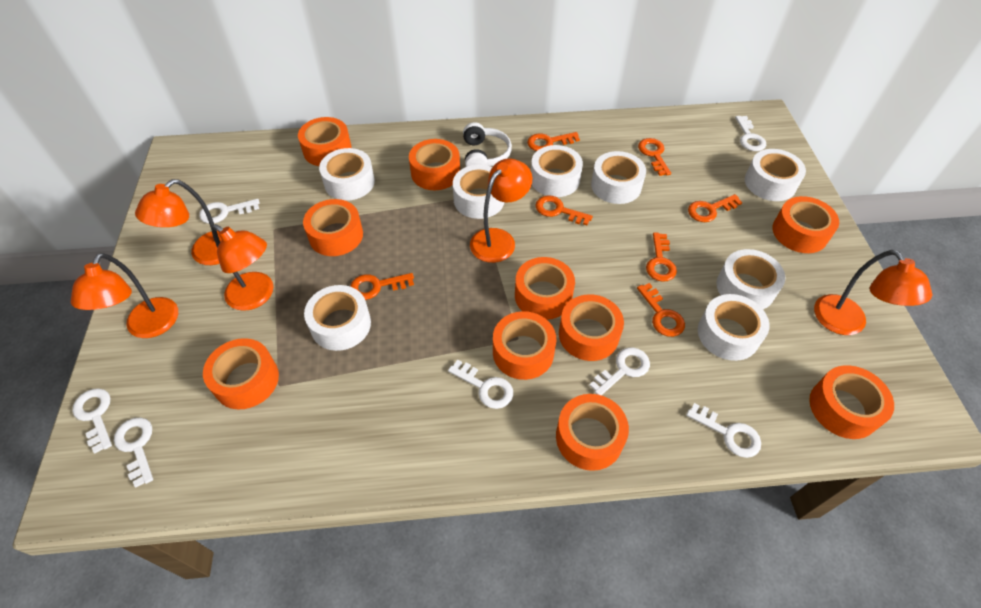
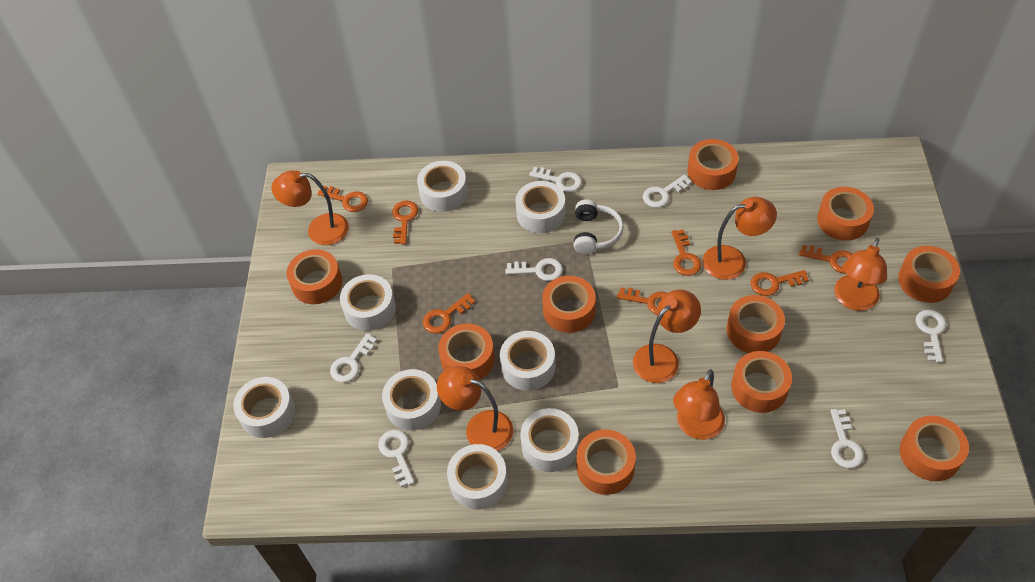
orange lamp: 5 -> 6

